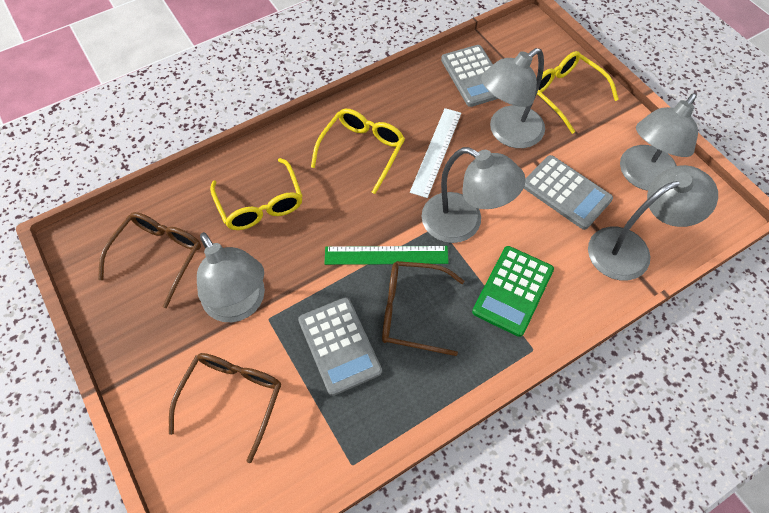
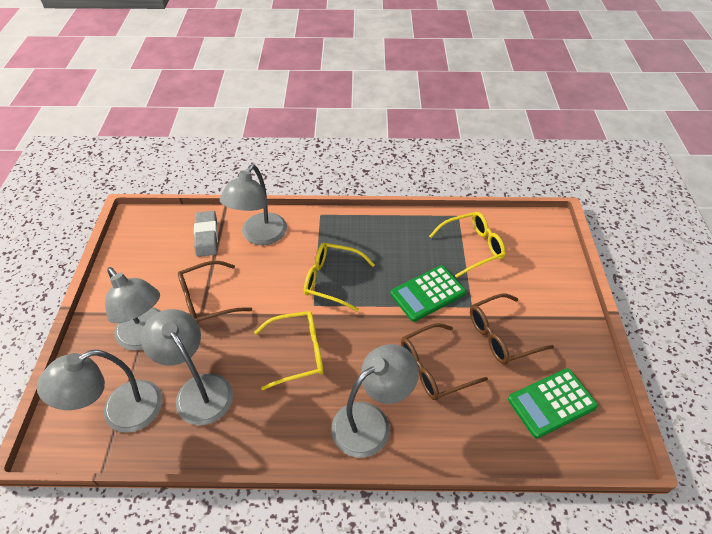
green calculator: 1 -> 2
green ruler: 1 -> 0
grey calculator: 3 -> 0
grey eraser: 0 -> 1
white ruler: 1 -> 0

